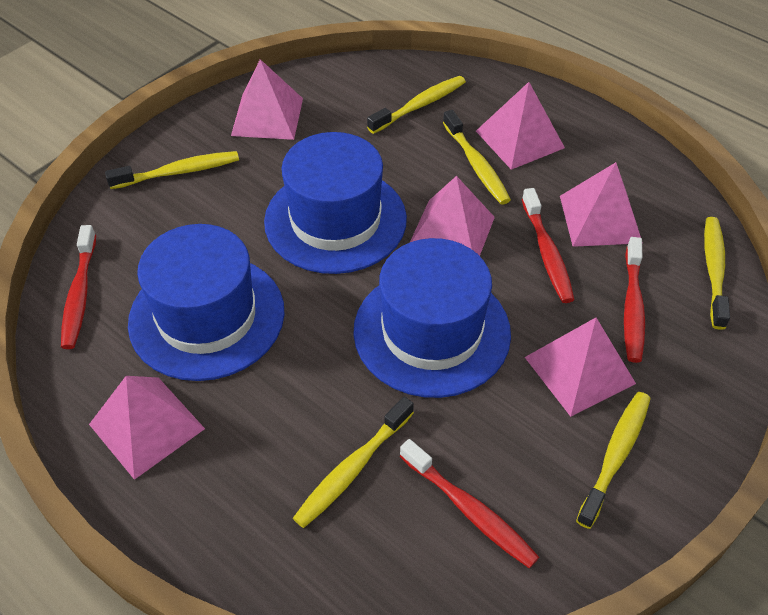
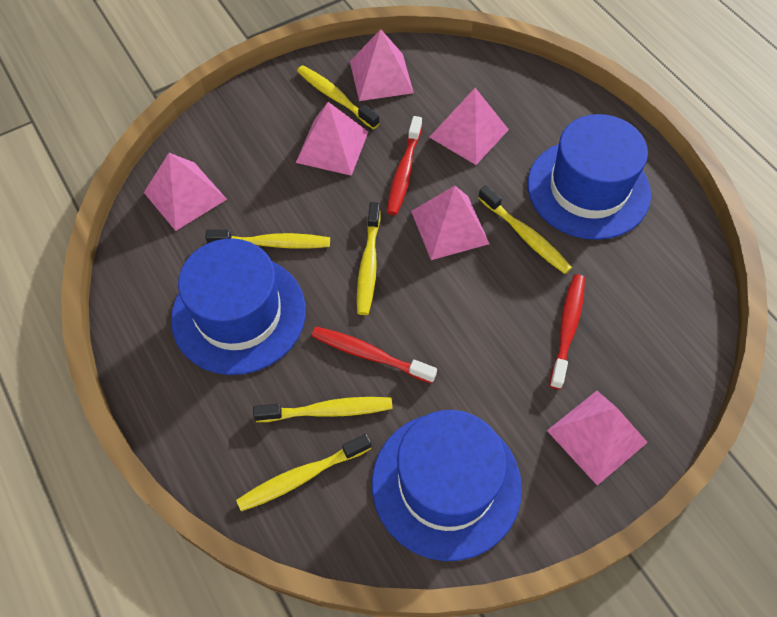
red toothbrush: 4 -> 3

